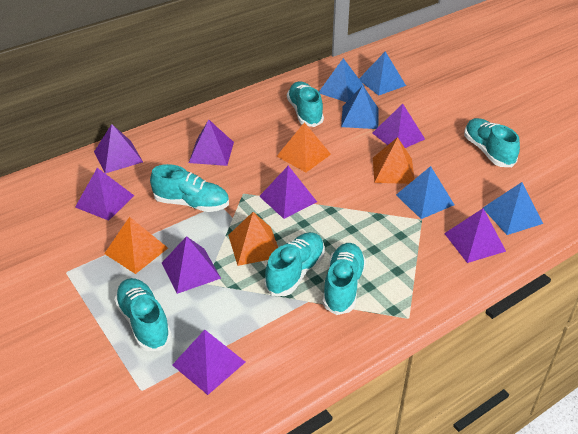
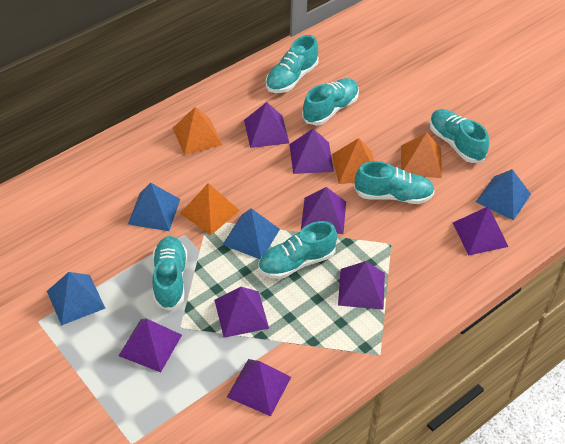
blue pyramid: 5 -> 4

